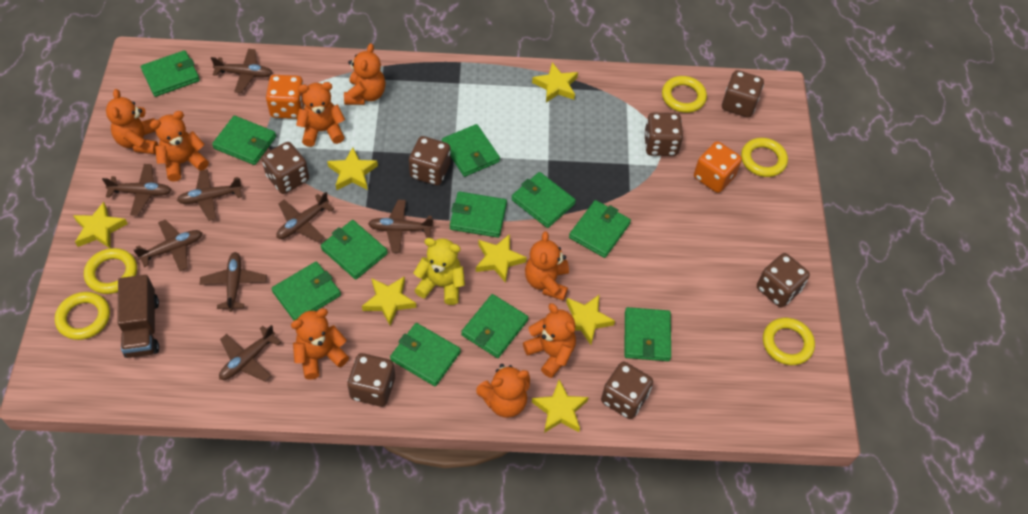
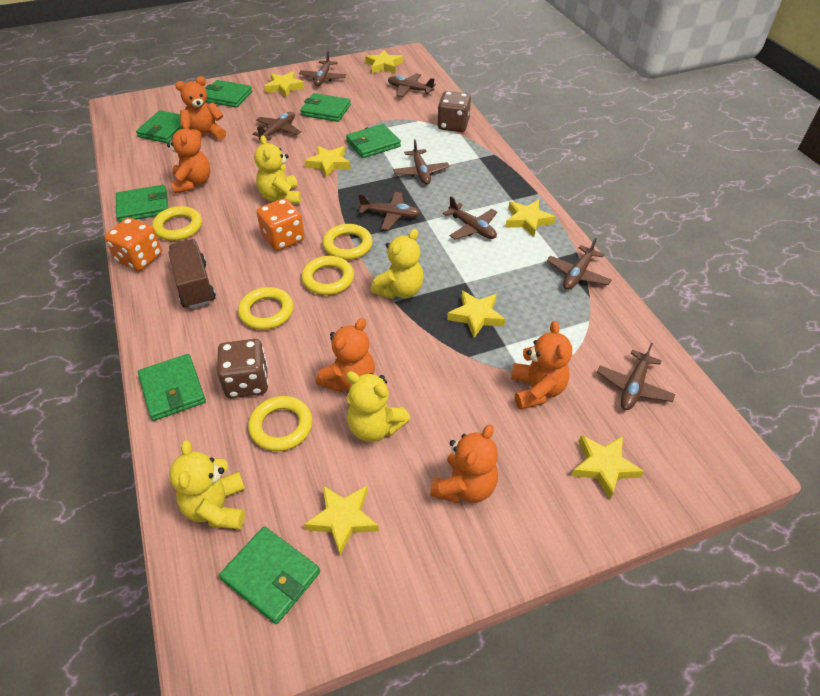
brown dice: 7 -> 2
green wallet: 11 -> 7
orange teddy bear: 8 -> 5
yellow teddy bear: 1 -> 4

